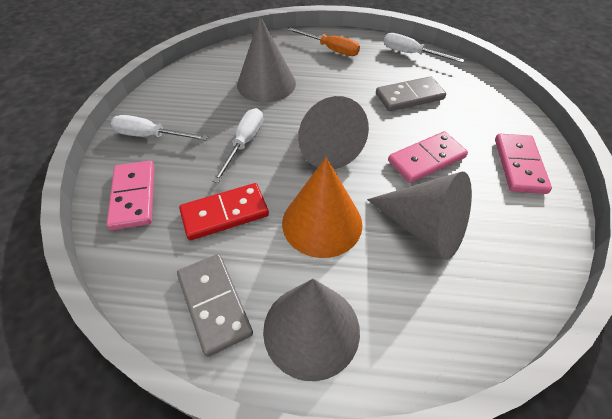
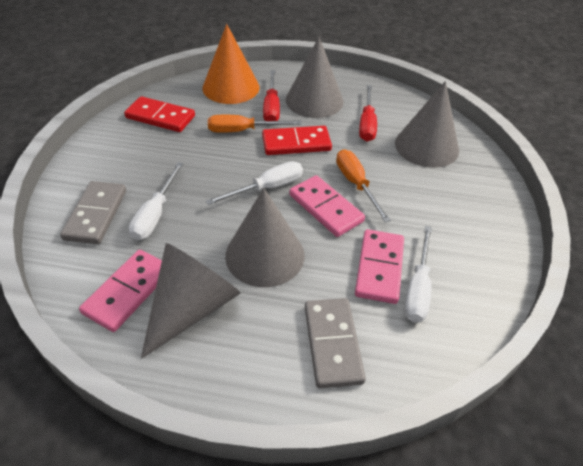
orange screwdriver: 1 -> 2
red domino: 1 -> 2
red screwdriver: 0 -> 2

